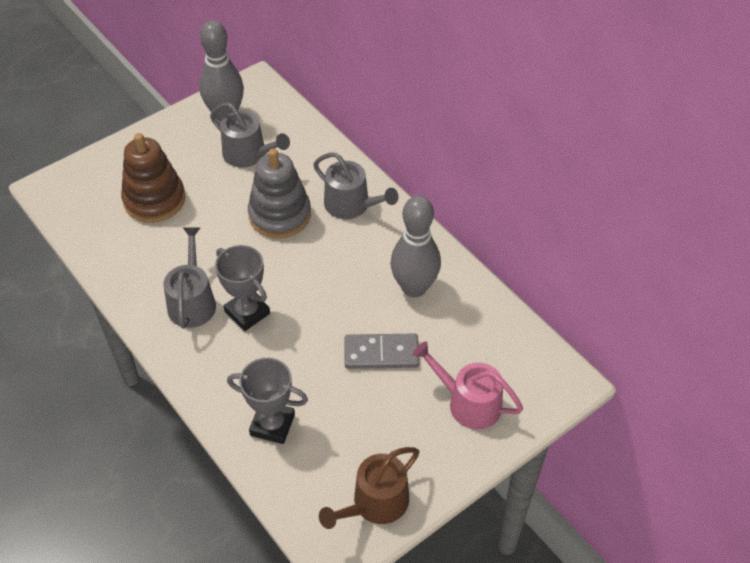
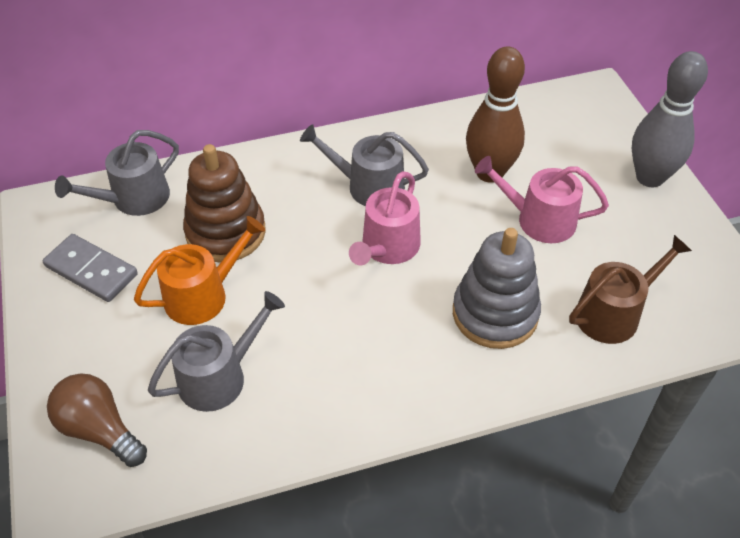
brown bowling pin: 0 -> 1
brown light bulb: 0 -> 1
grey bowling pin: 2 -> 1
grey trophy: 2 -> 0
orange watering can: 0 -> 1
pink watering can: 1 -> 2

